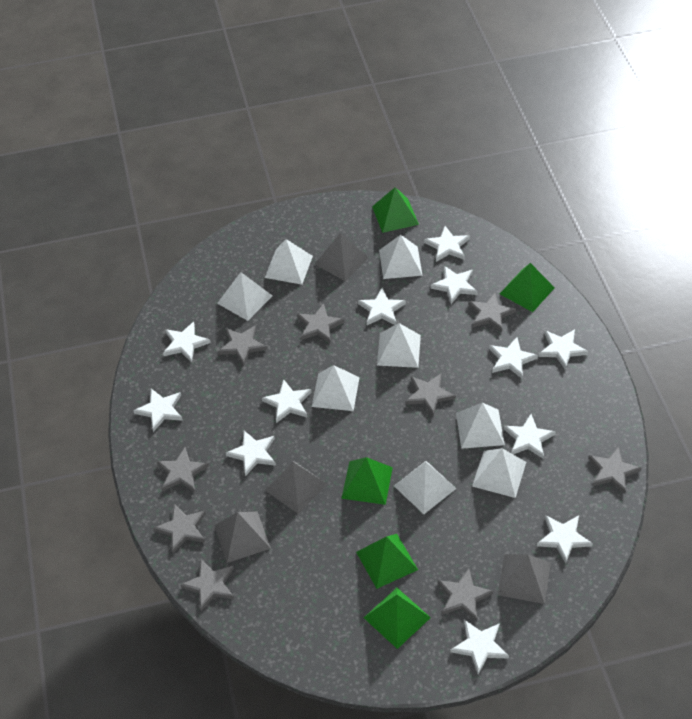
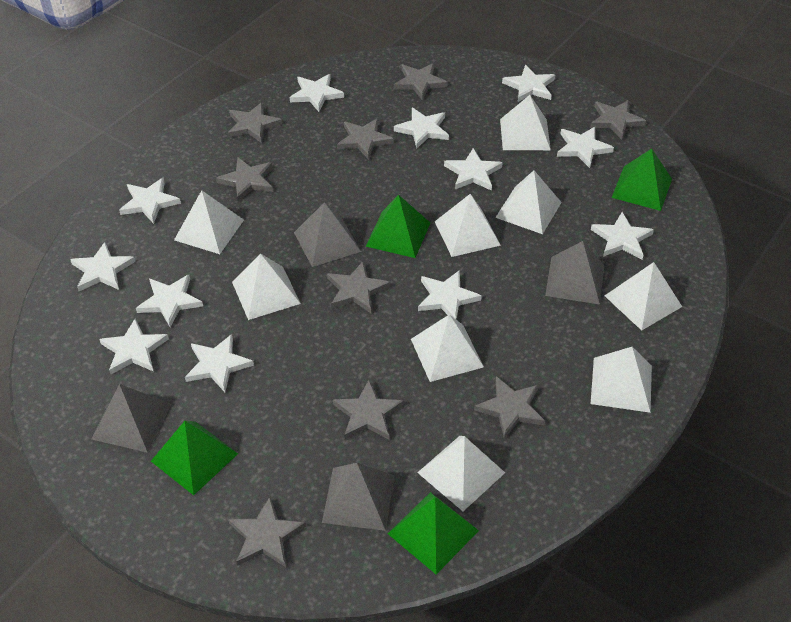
green pyramid: 5 -> 4
white pyramid: 8 -> 9

